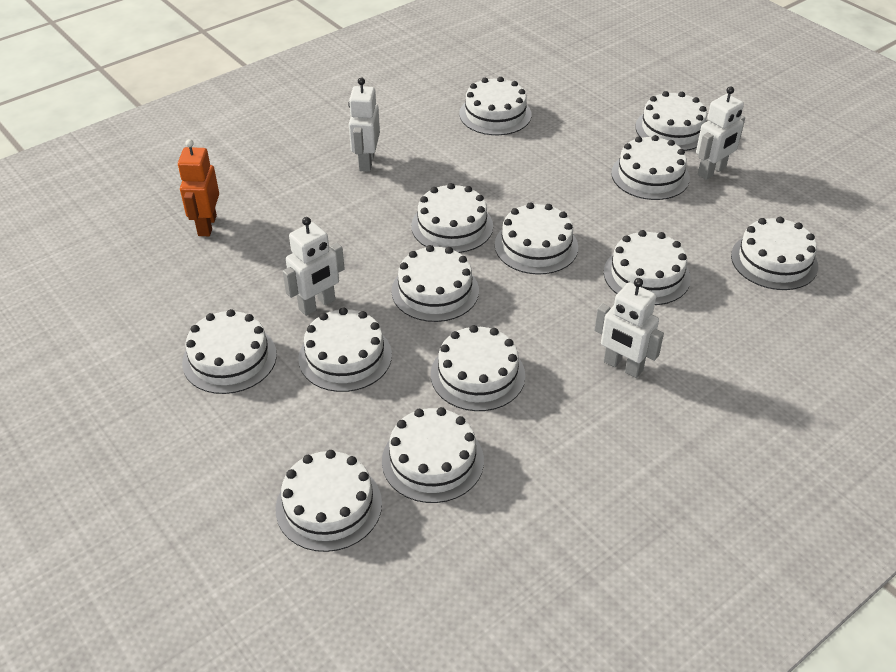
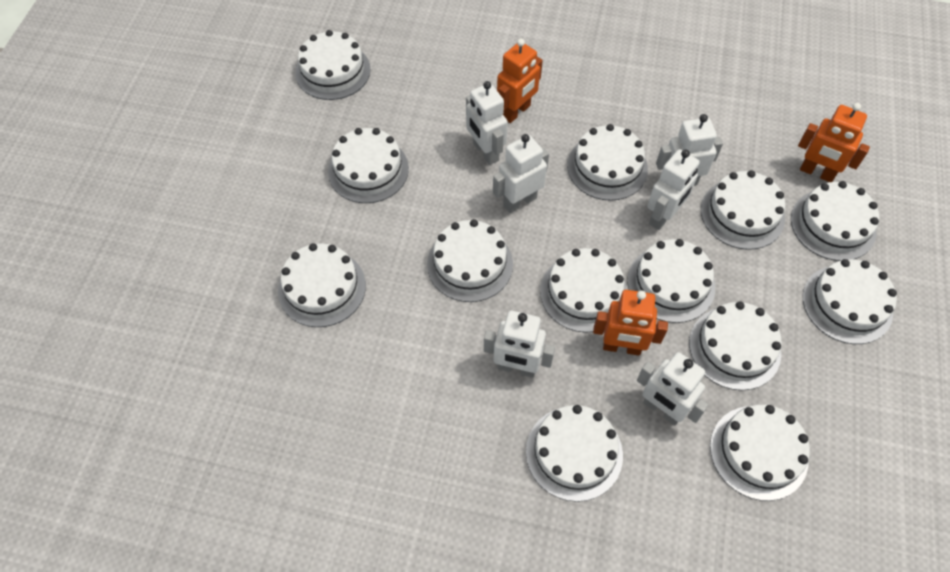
orange robot: 1 -> 3
white robot: 4 -> 6

